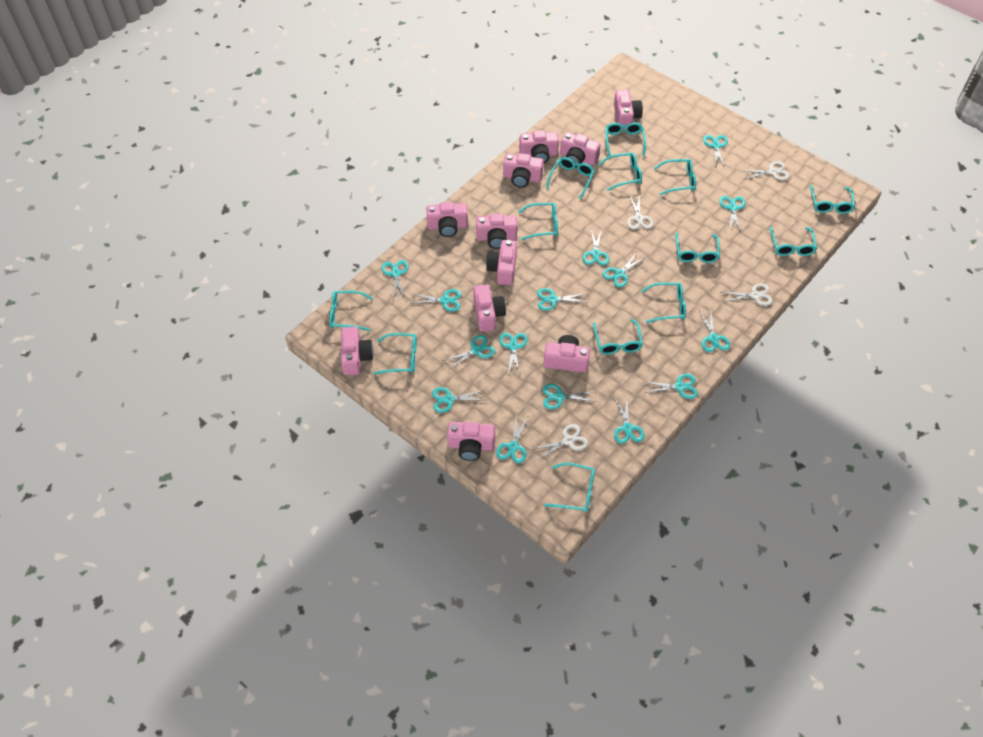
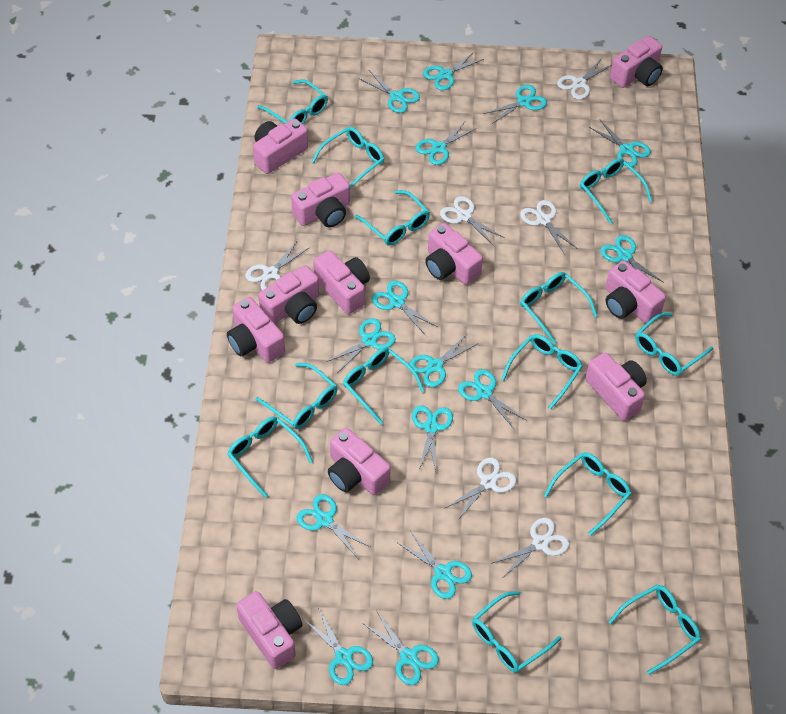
white scissors: 4 -> 6

